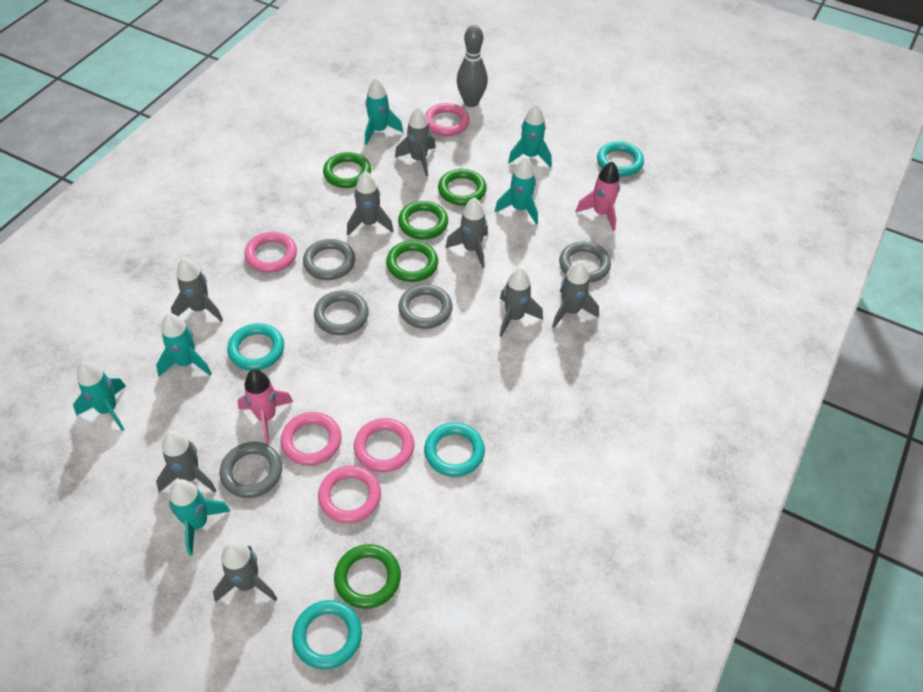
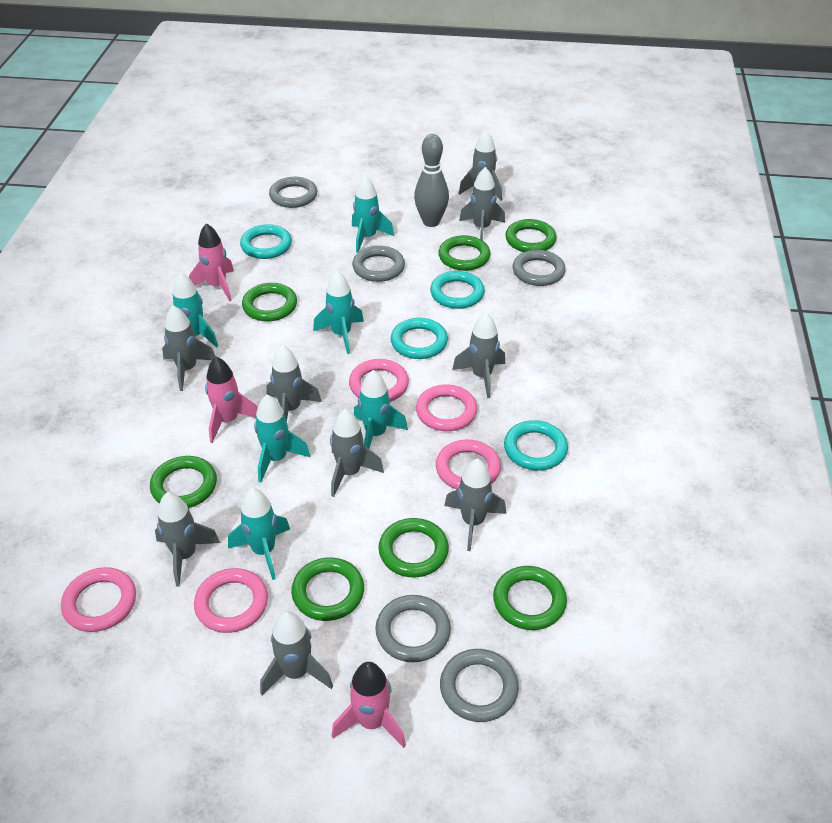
green ring: 5 -> 7
grey rocket: 8 -> 9
pink rocket: 2 -> 3

